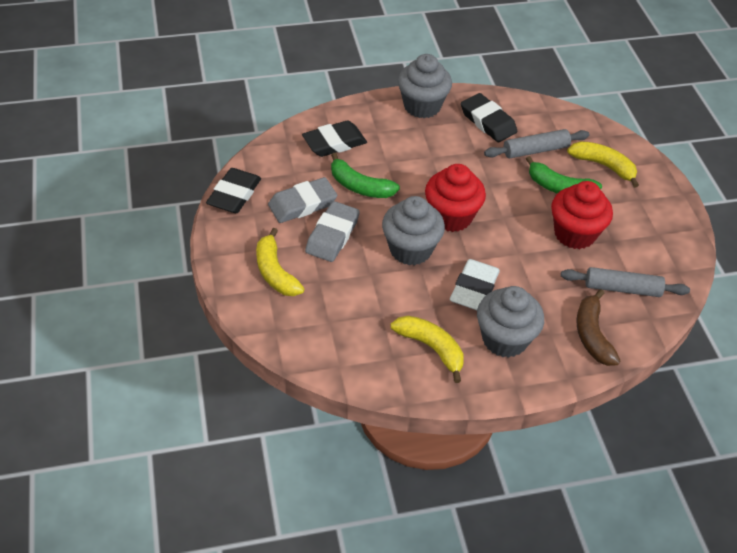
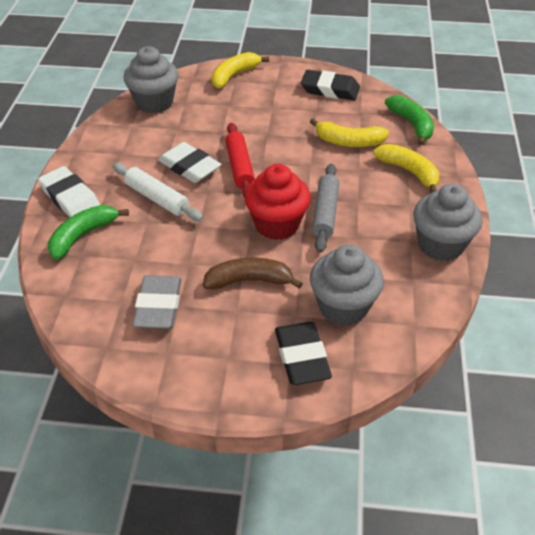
black eraser: 3 -> 2
grey eraser: 2 -> 1
grey rolling pin: 2 -> 1
red cupcake: 2 -> 1
red rolling pin: 0 -> 1
white eraser: 1 -> 2
white rolling pin: 0 -> 1

